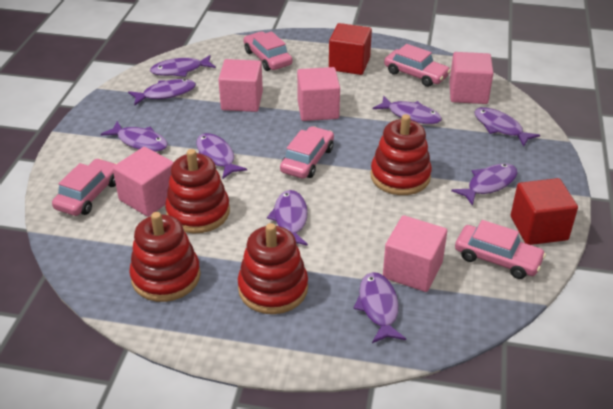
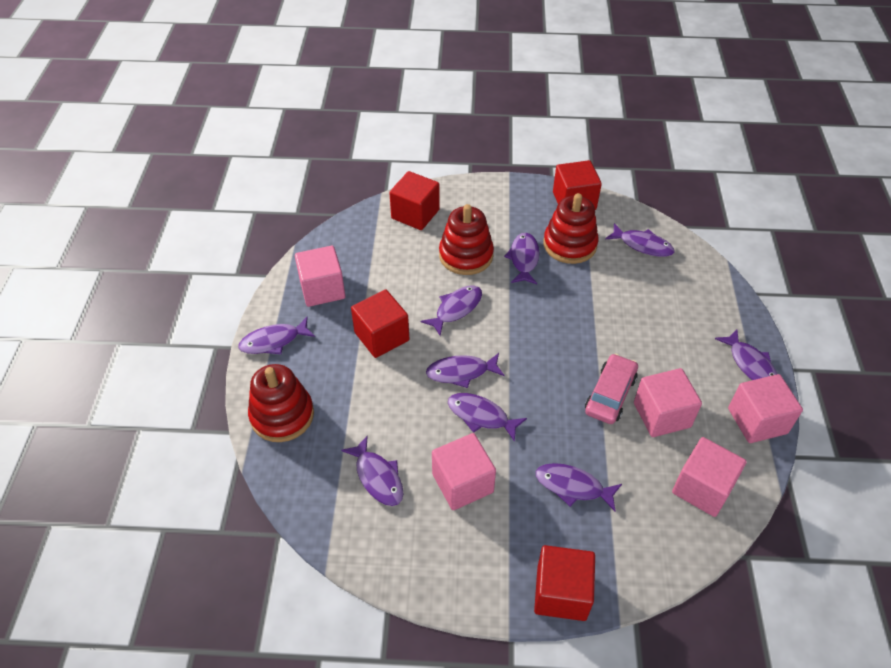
pink car: 5 -> 1
red cube: 2 -> 4
red stacking toy: 4 -> 3

